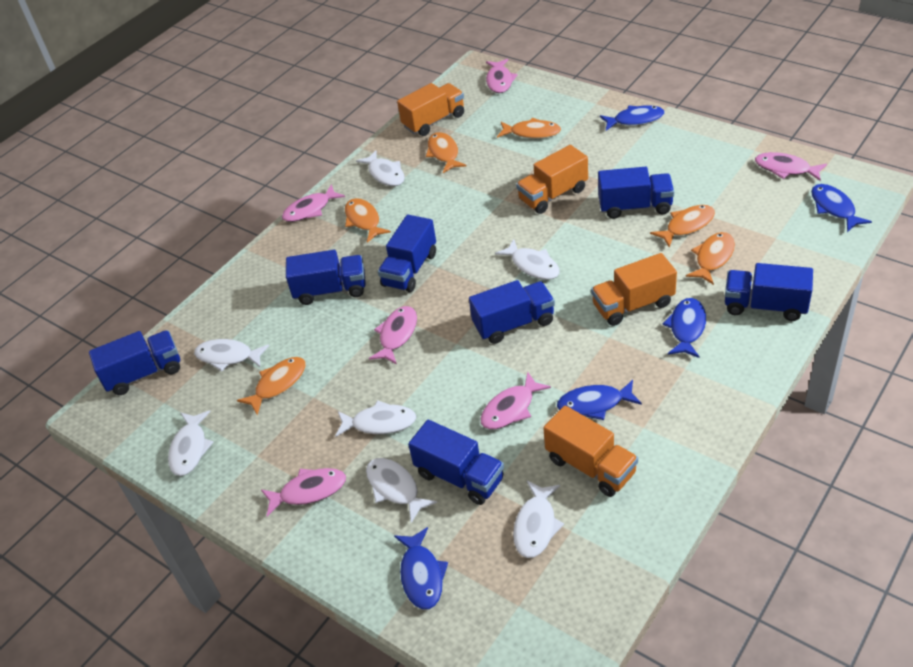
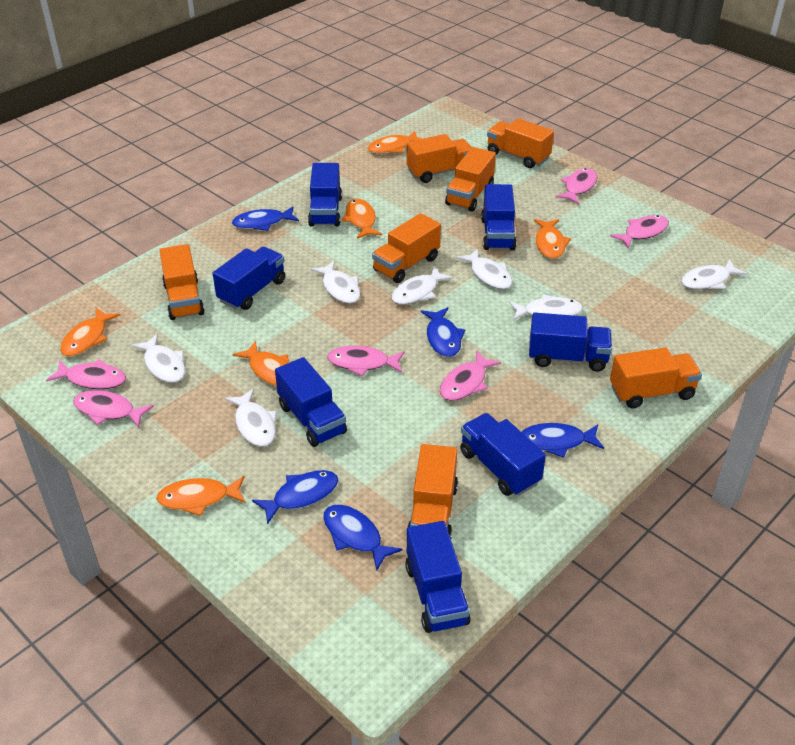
orange truck: 4 -> 7

